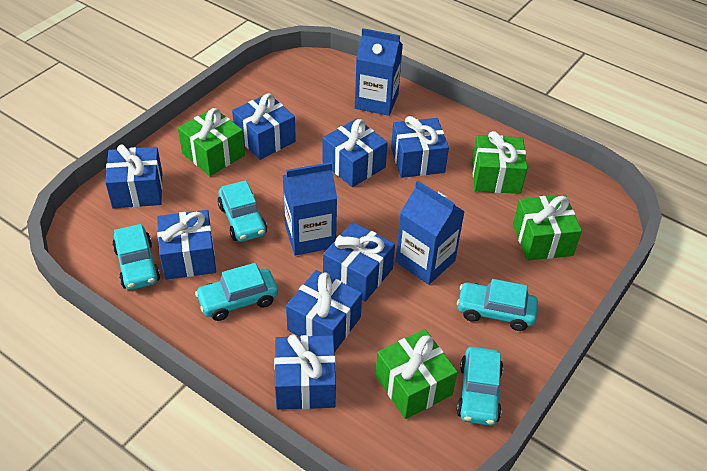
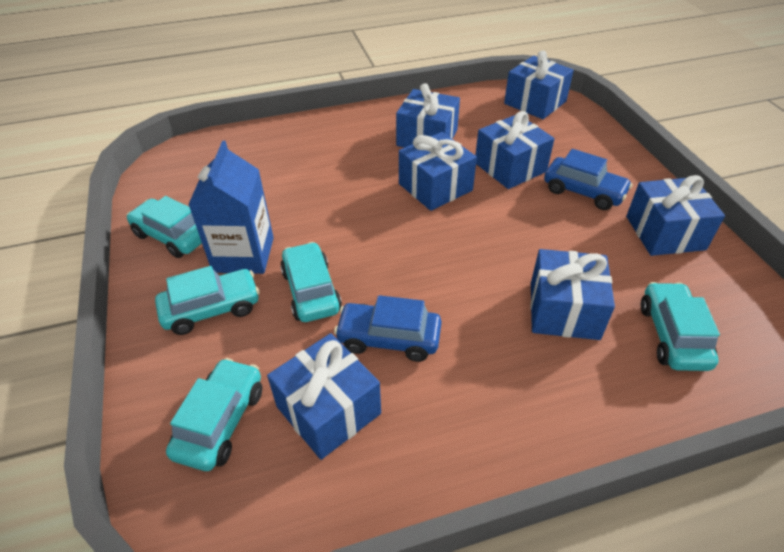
blue car: 0 -> 2
blue carton: 3 -> 1
blue gift: 8 -> 7
green gift: 4 -> 0

